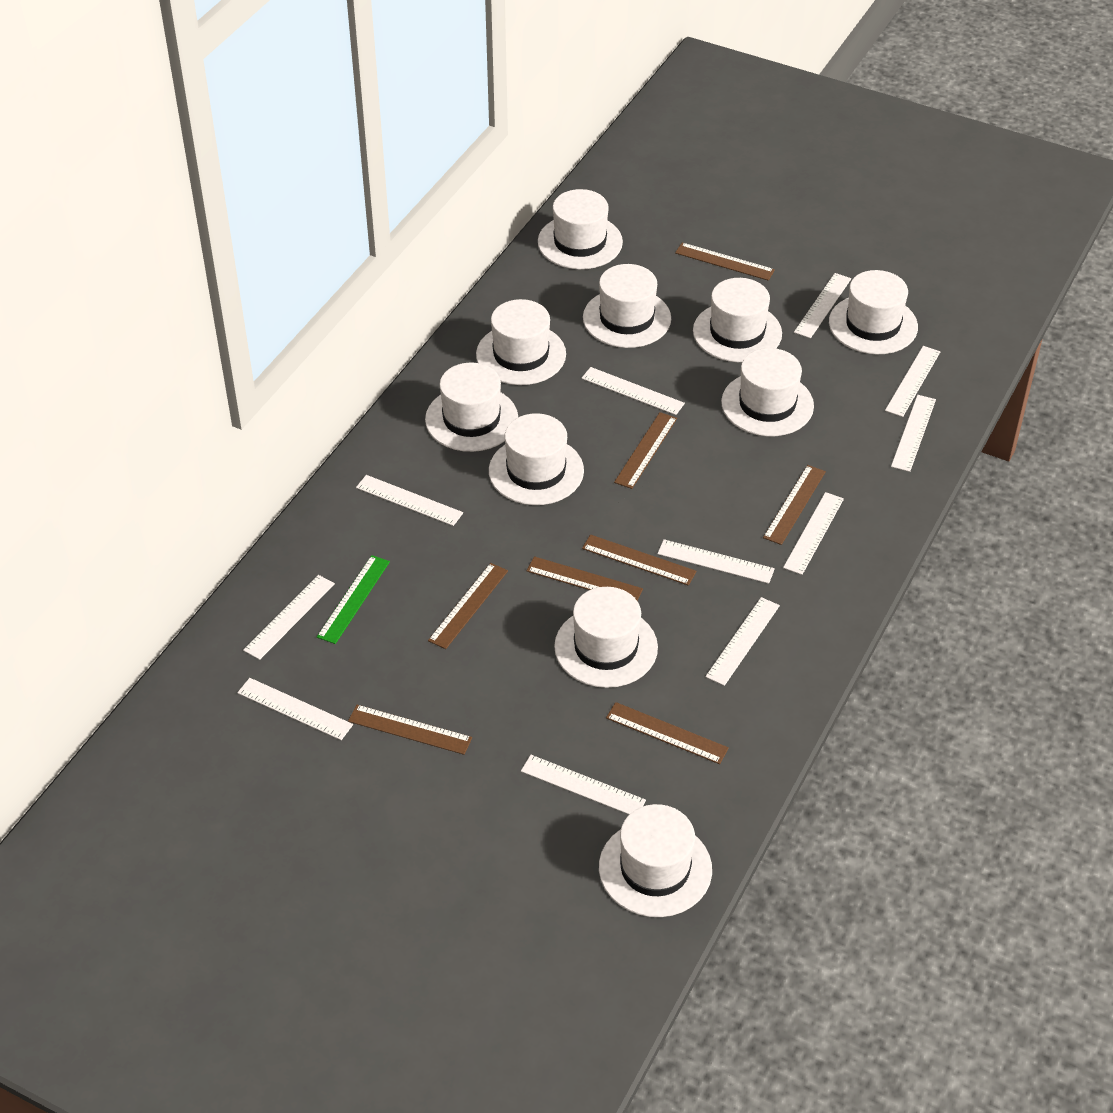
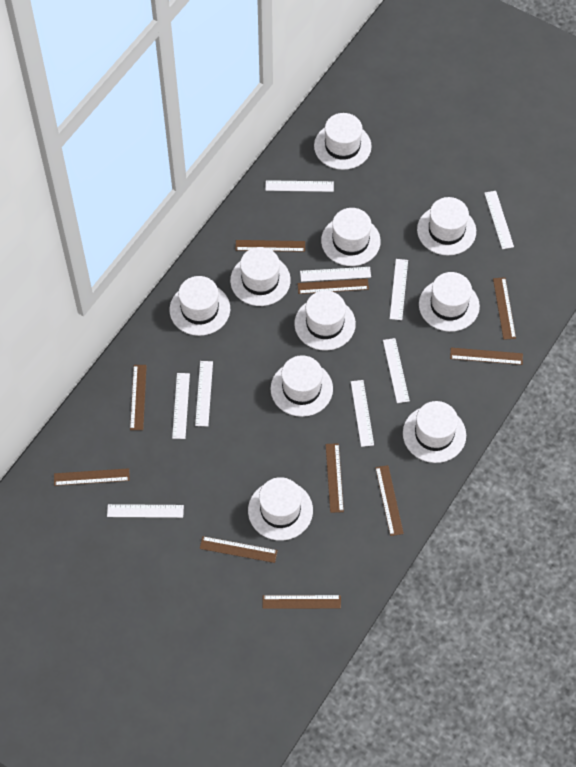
brown ruler: 8 -> 10
green ruler: 1 -> 0
white ruler: 11 -> 9

